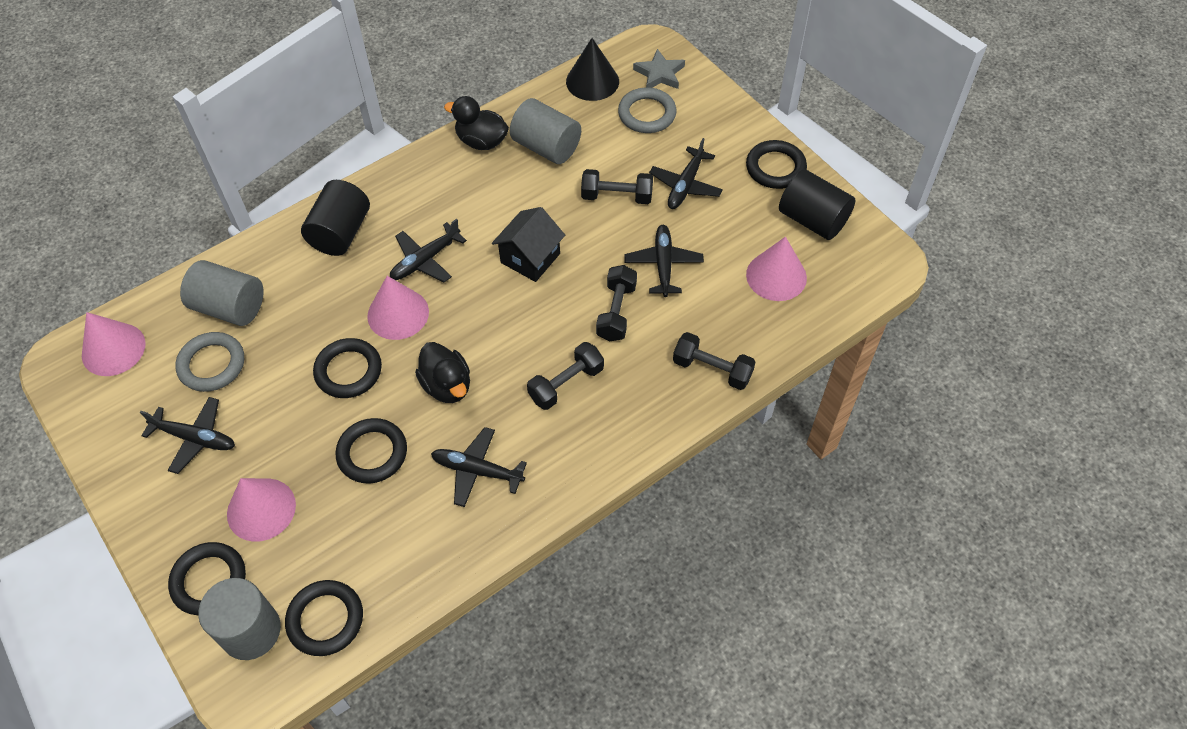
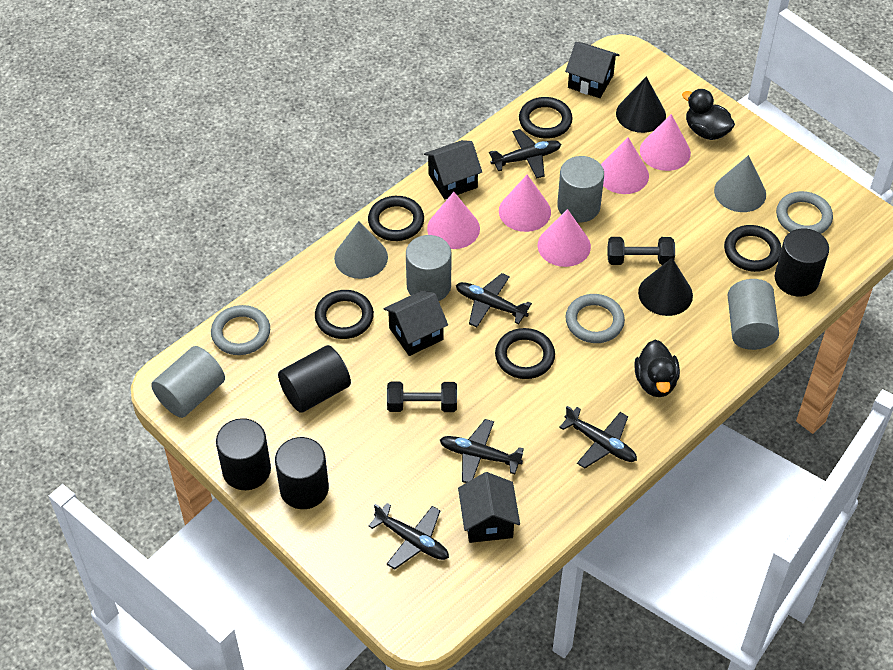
black cone: 1 -> 2
black cylinder: 2 -> 4
black dumbbell: 4 -> 2
black house: 1 -> 4
grey cone: 0 -> 2
grey cylinder: 3 -> 4
grey ring: 2 -> 3
grey star: 1 -> 0
pink cone: 4 -> 5

